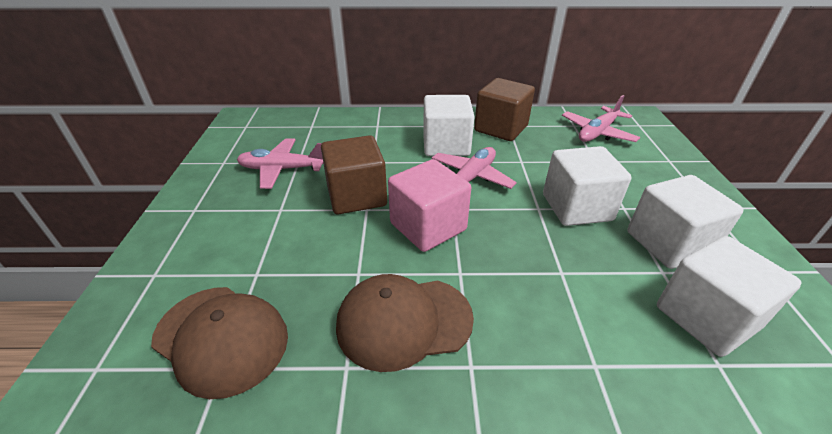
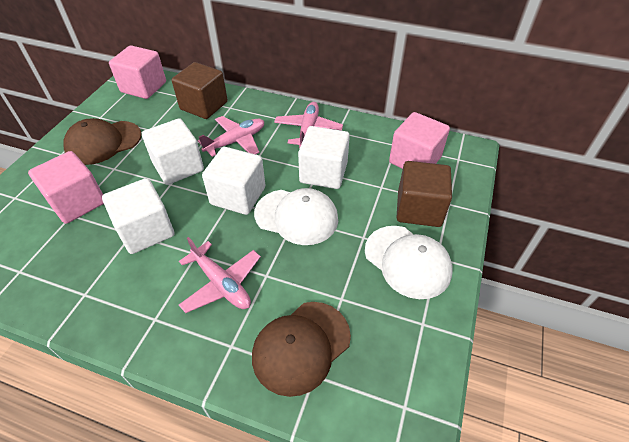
pink cube: 1 -> 3
white cap: 0 -> 2

